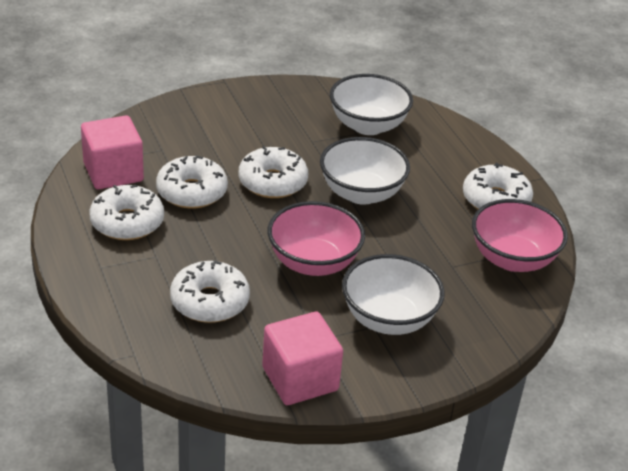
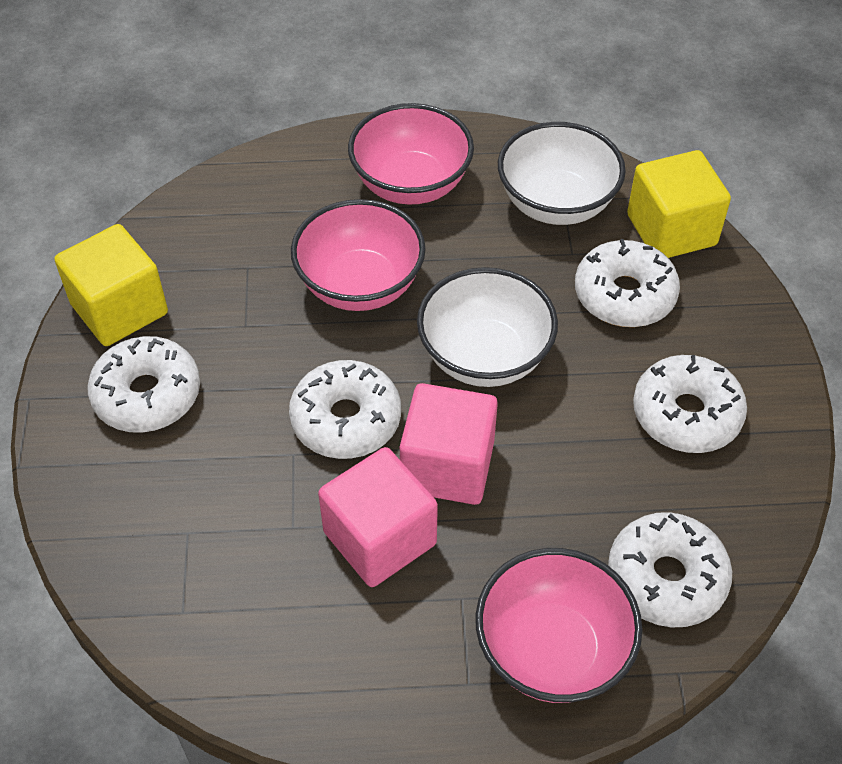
pink bowl: 2 -> 3
white bowl: 3 -> 2
yellow cube: 0 -> 2

